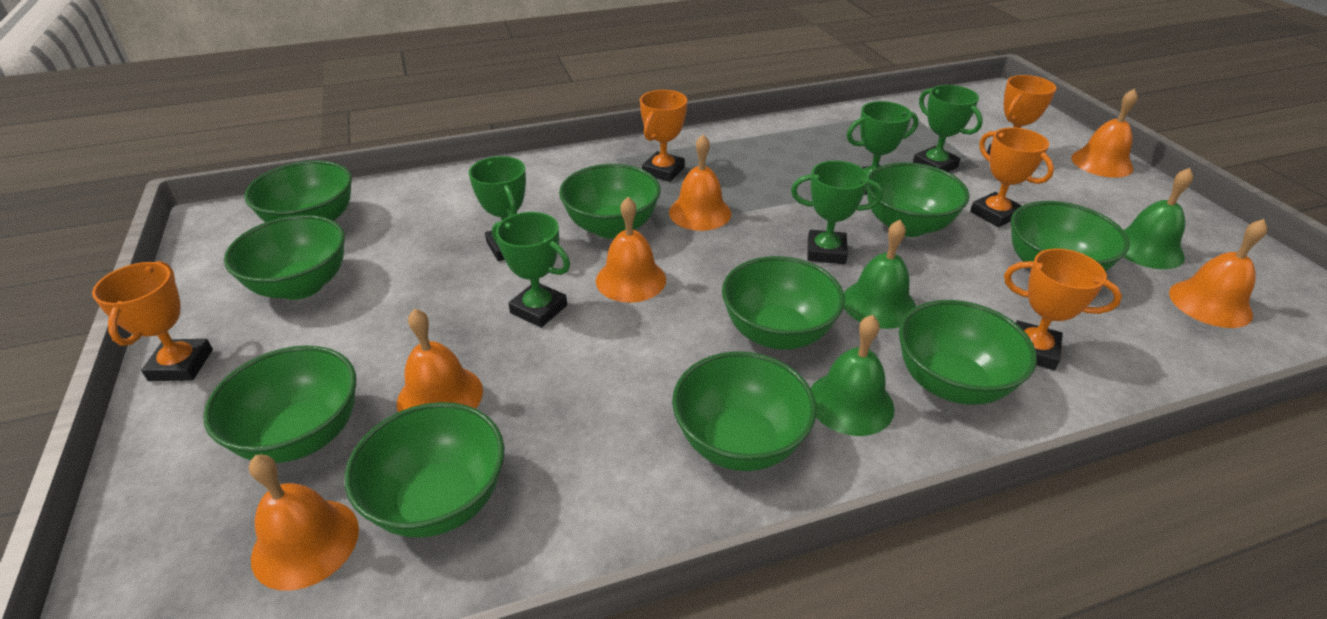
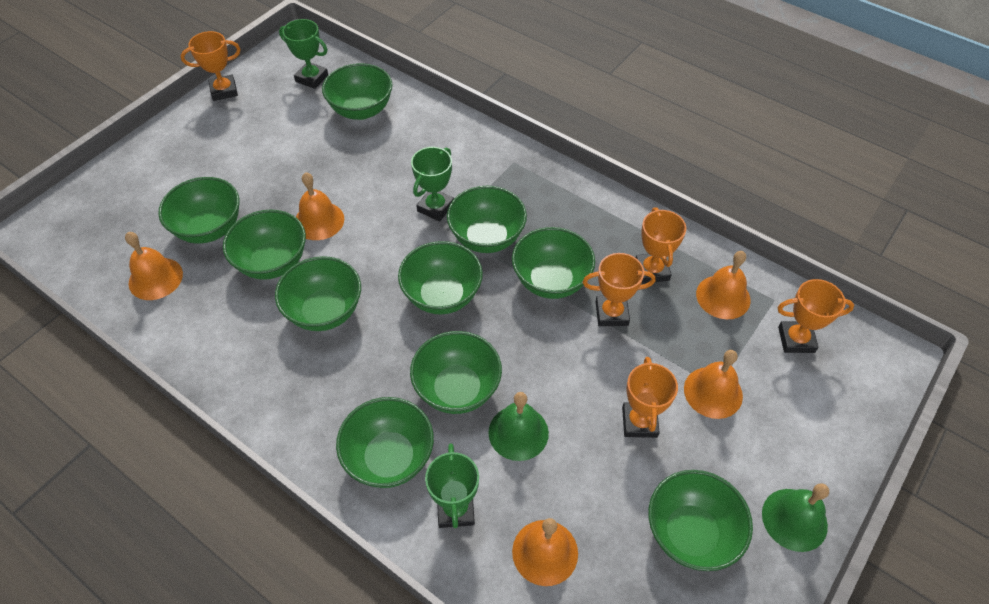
green bell: 3 -> 2
green trophy: 5 -> 3
orange bell: 6 -> 5

